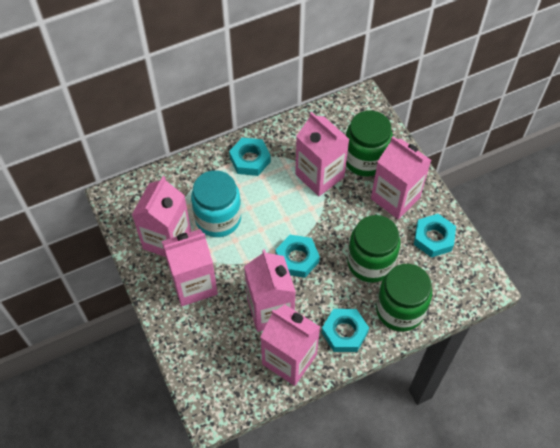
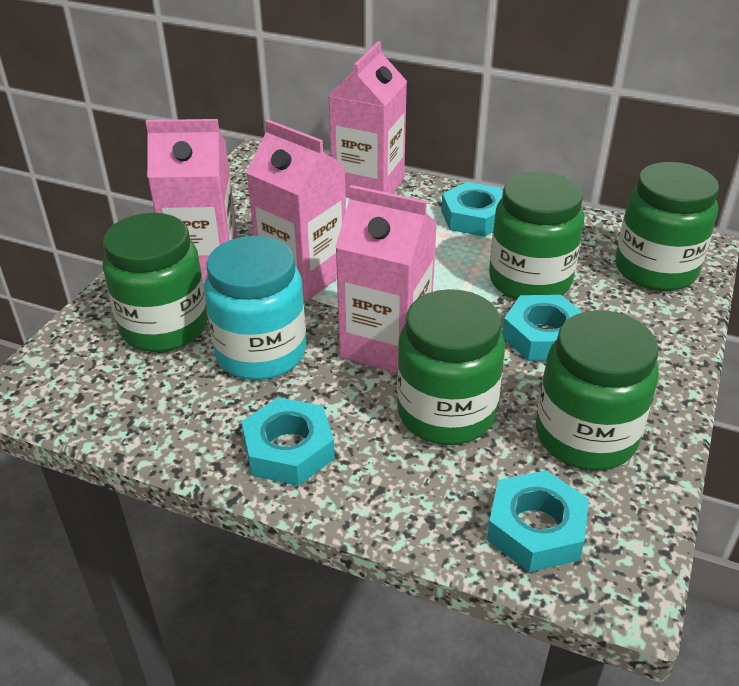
green jar: 3 -> 5
pink carton: 6 -> 4

